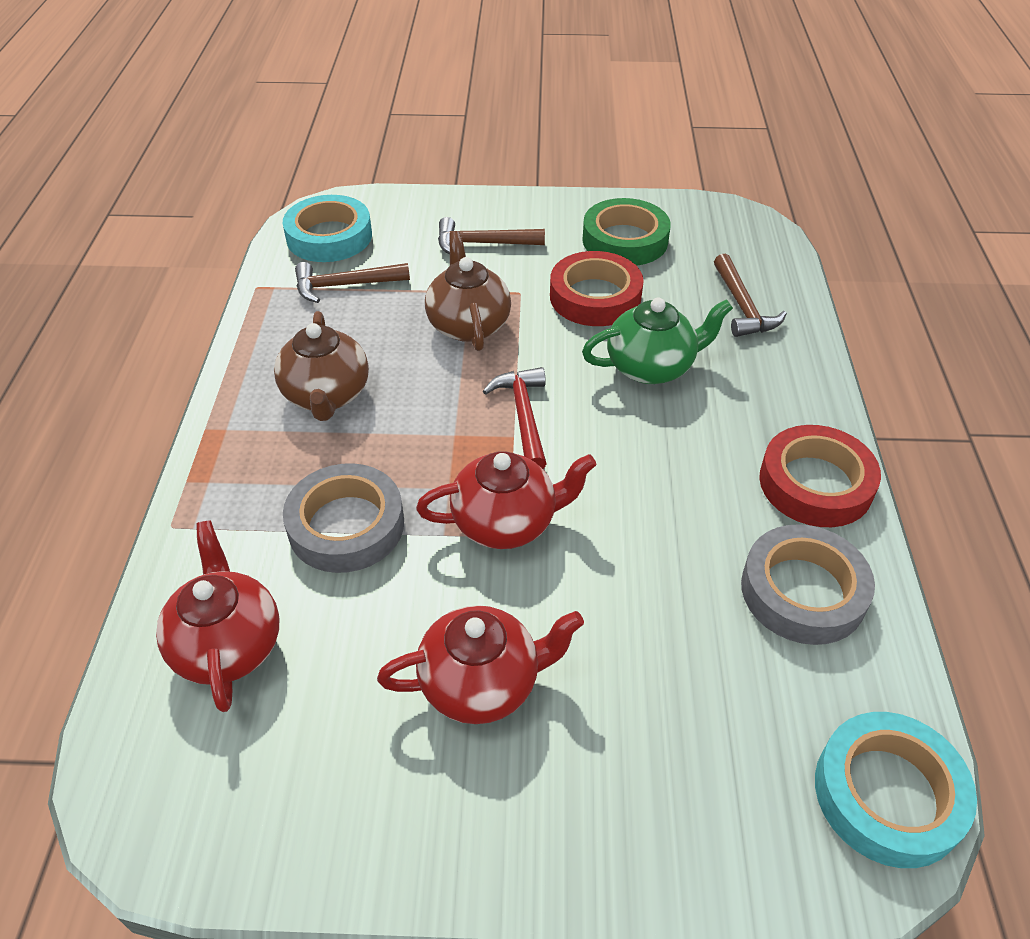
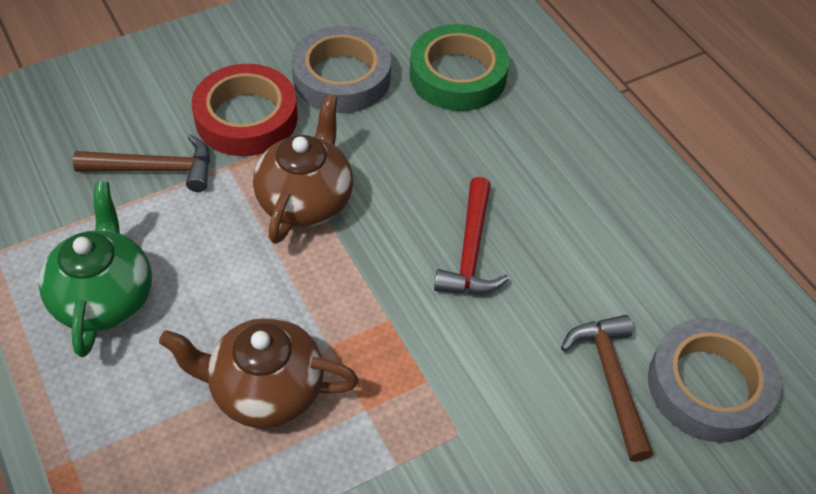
brown hammer: 3 -> 2
red tape: 2 -> 1
red teapot: 3 -> 0
turquoise tape: 2 -> 0

